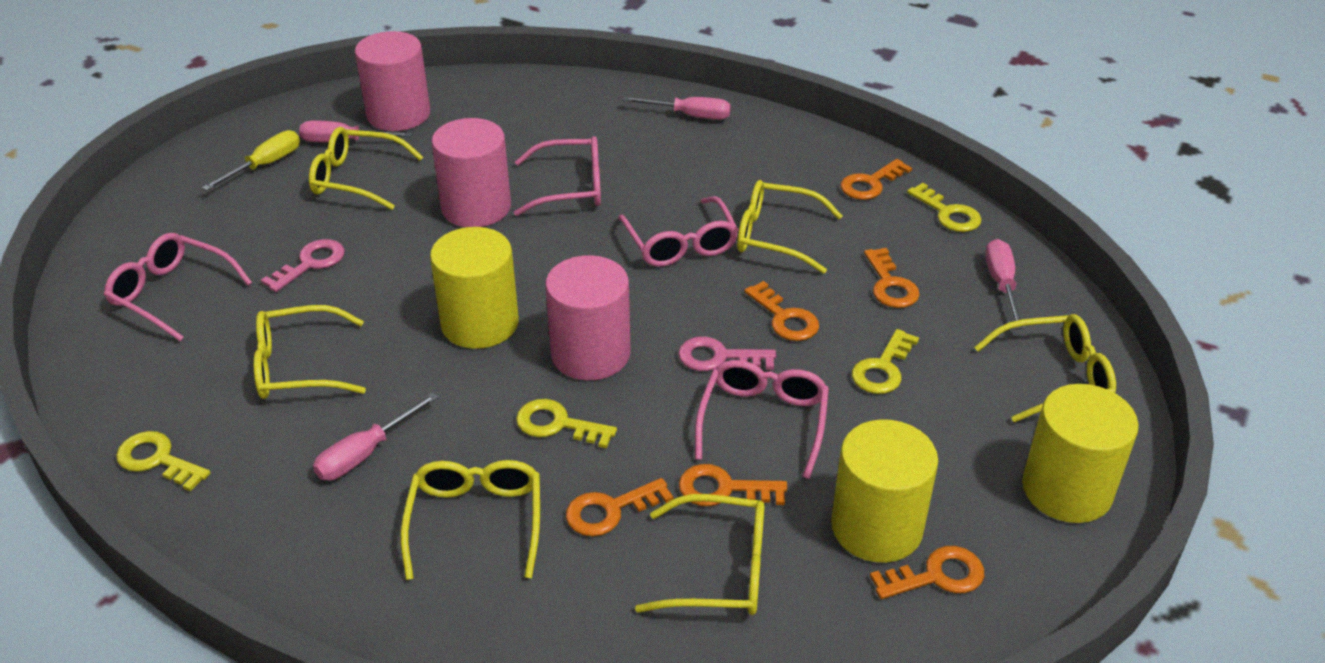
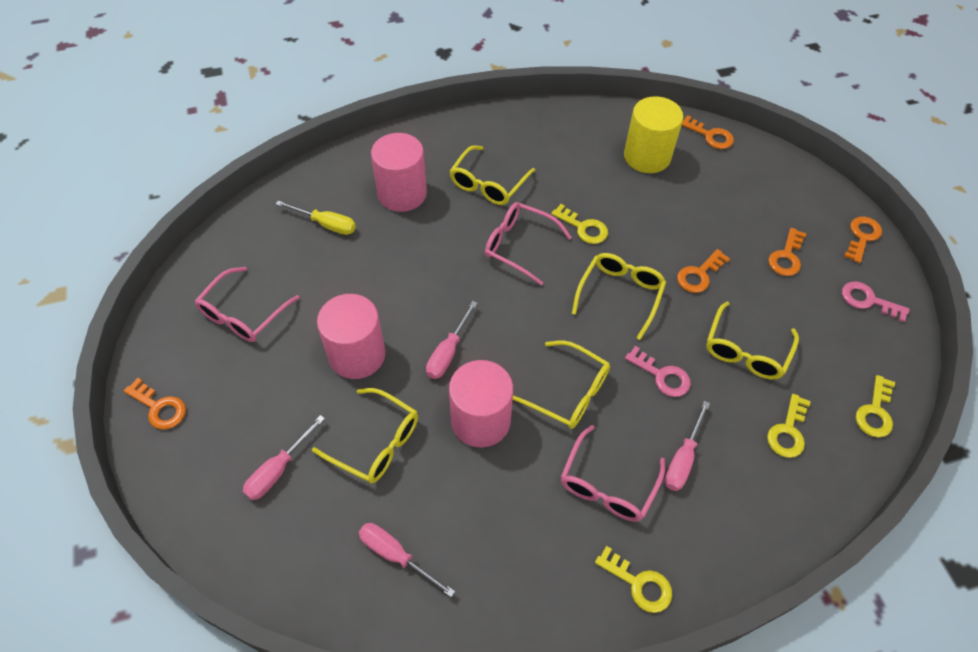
orange key: 6 -> 5
pink glasses: 4 -> 3
yellow cylinder: 3 -> 1
yellow glasses: 6 -> 5

